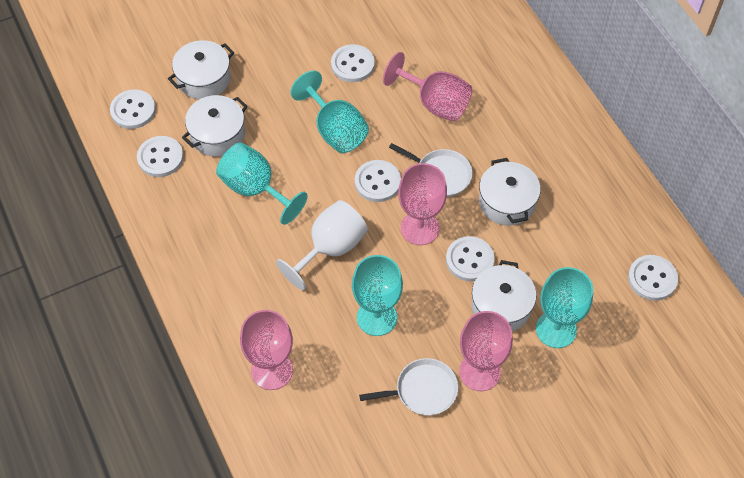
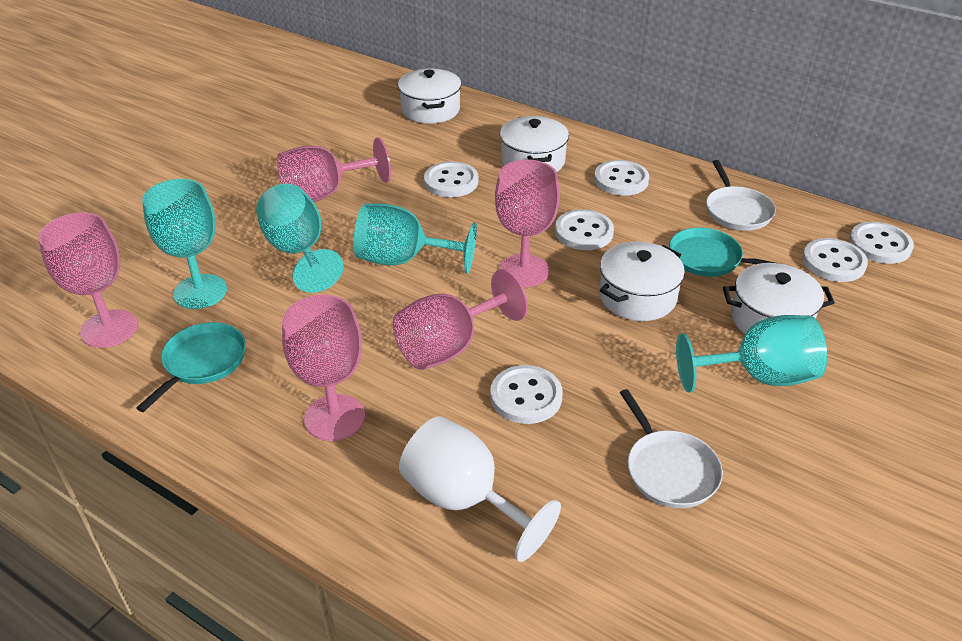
pink goblet: 4 -> 5
turquoise pan: 0 -> 2

